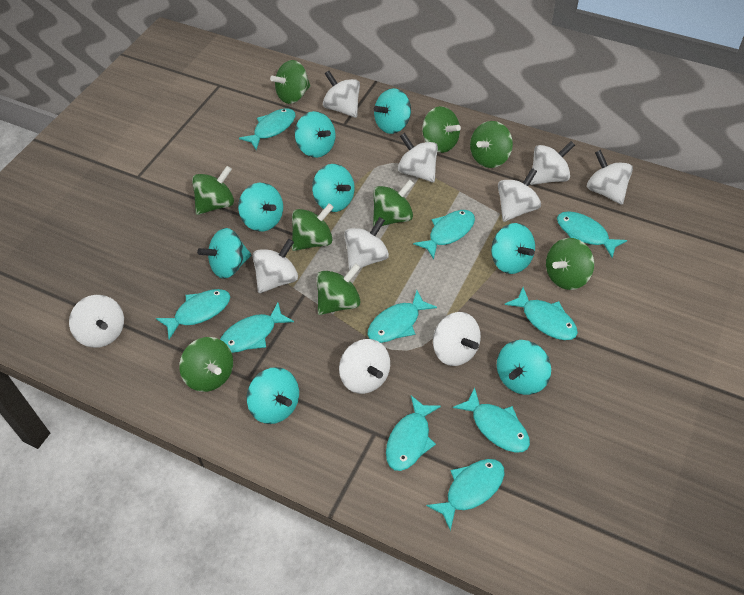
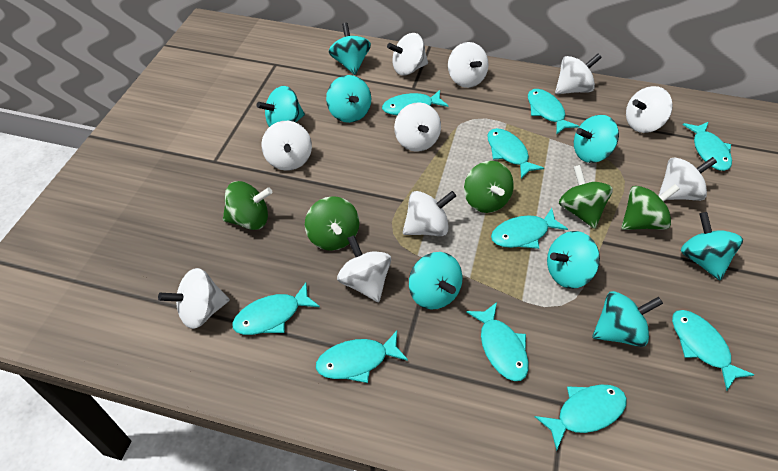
green spinning top: 9 -> 5

